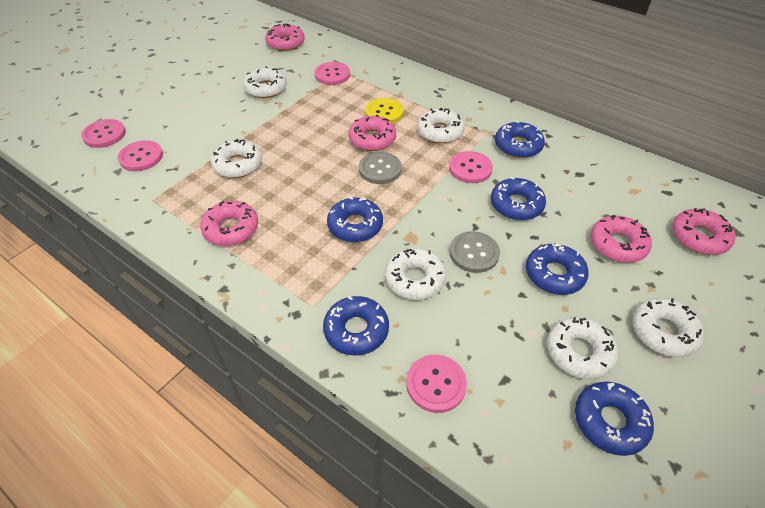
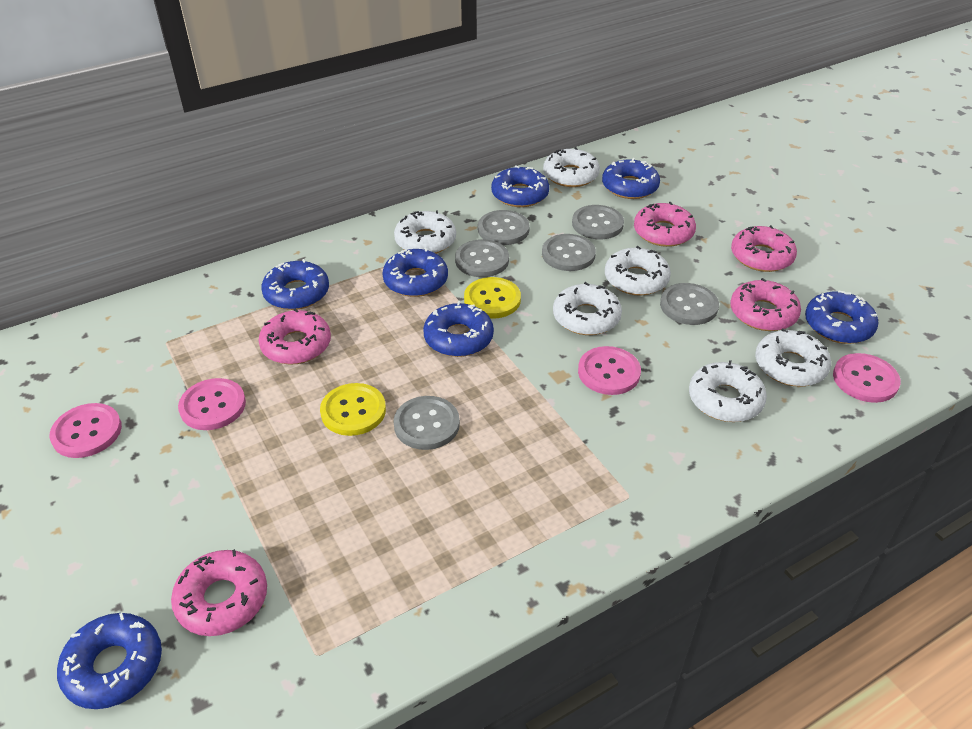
blue donut: 6 -> 7
grey button: 2 -> 6
pink button: 5 -> 4
yellow button: 1 -> 2

